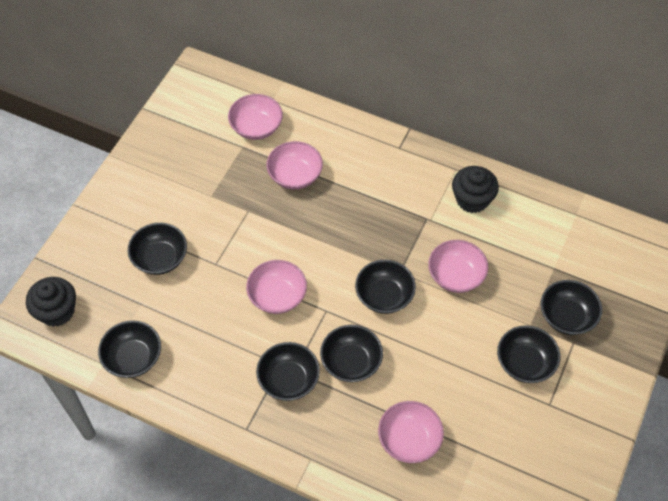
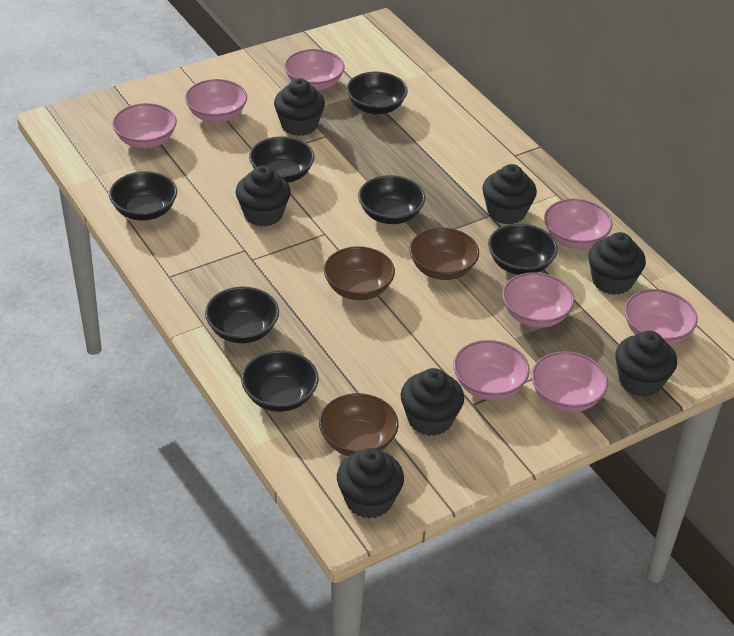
black cupcake: 2 -> 7
brown bowl: 0 -> 3
pink bowl: 5 -> 8

